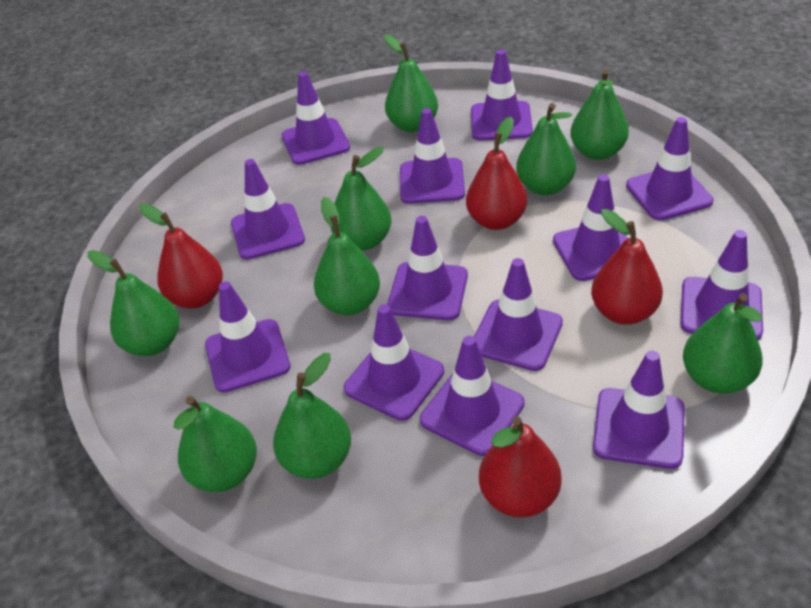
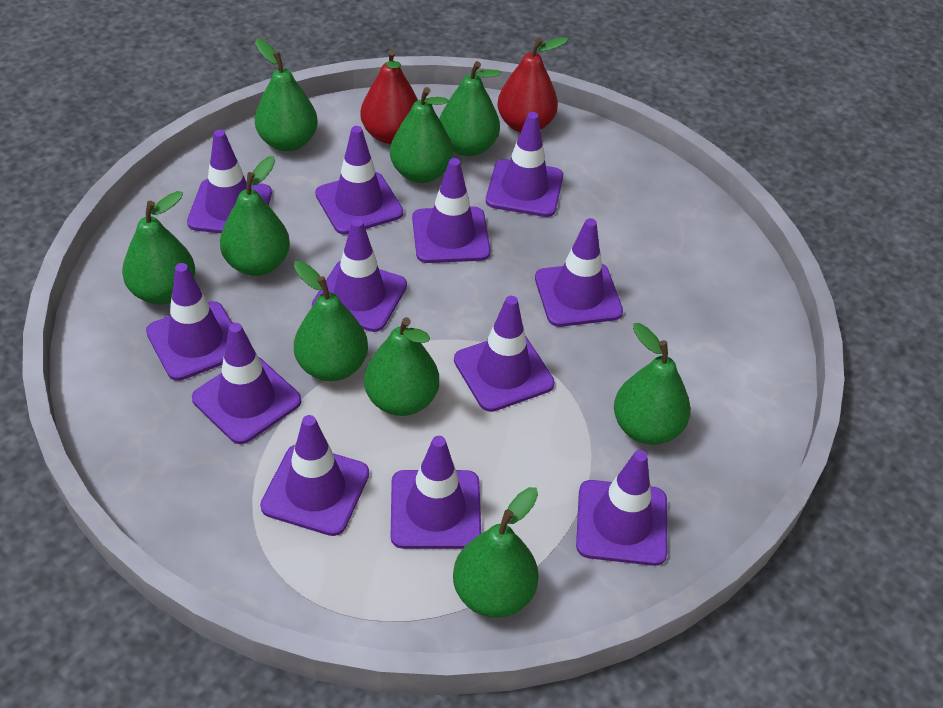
purple traffic cone: 13 -> 12
red pear: 4 -> 2

